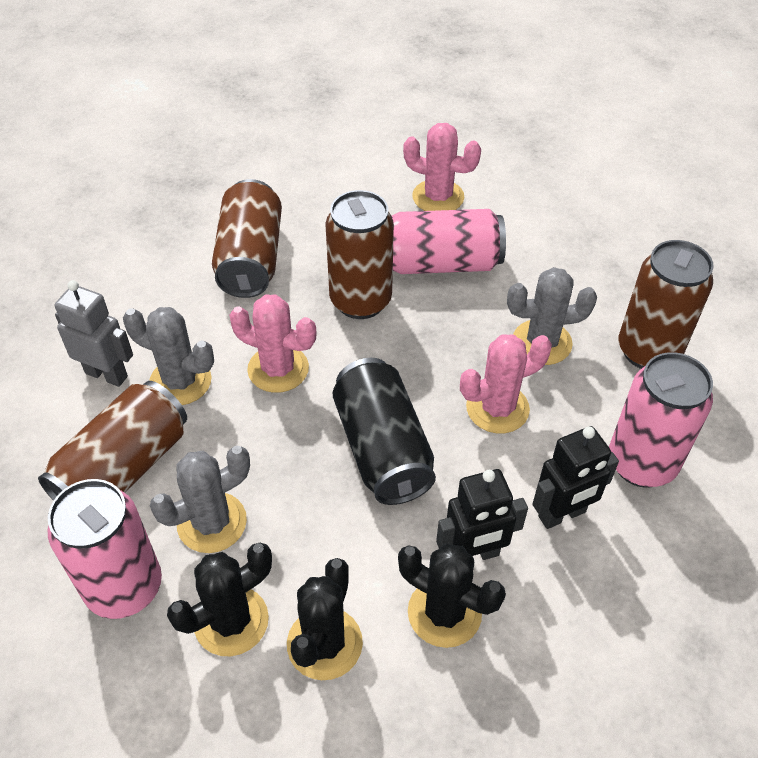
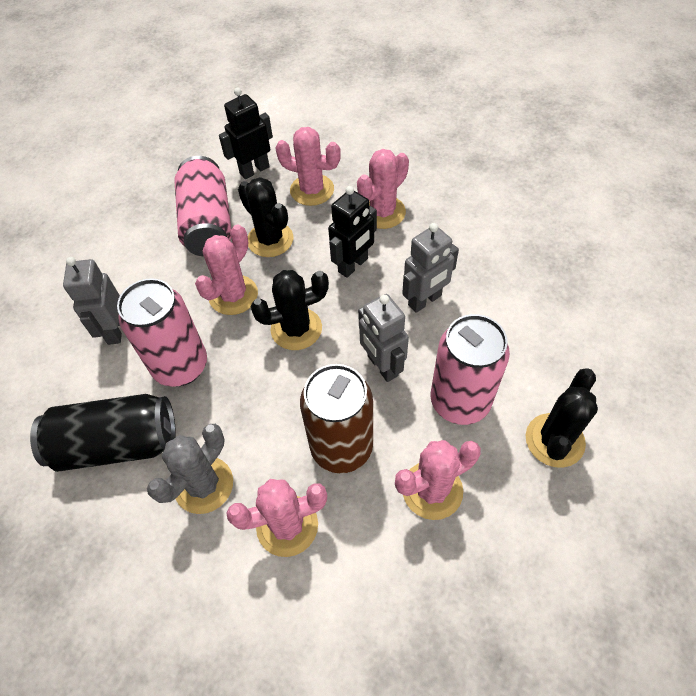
brown can: 4 -> 1
grey cactus: 3 -> 1
grey robot: 1 -> 3
pink cactus: 3 -> 5

